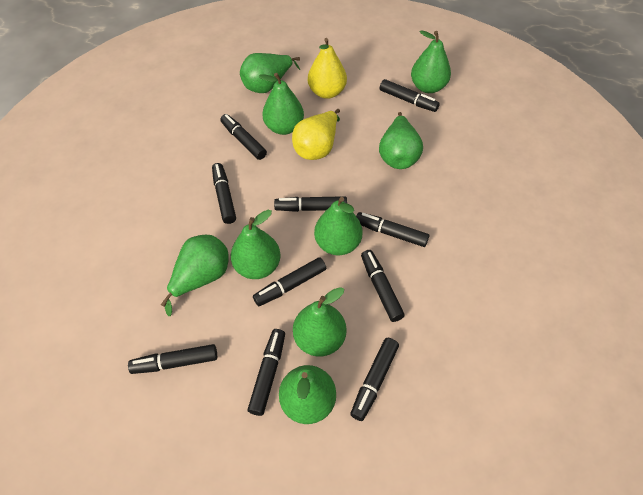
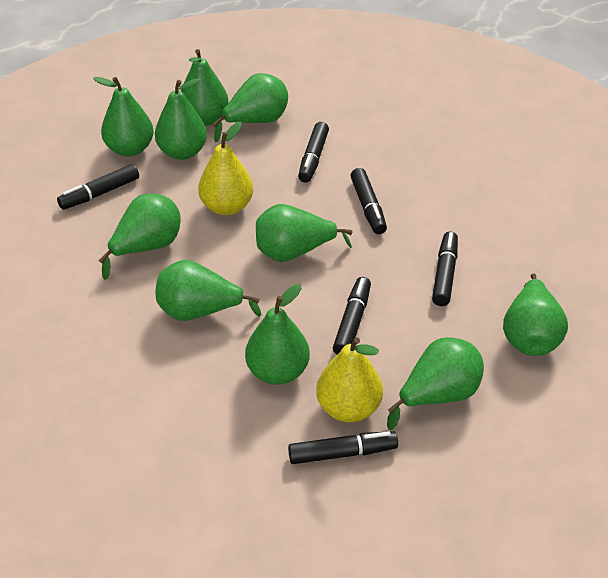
black marker: 10 -> 6
green pear: 9 -> 10

